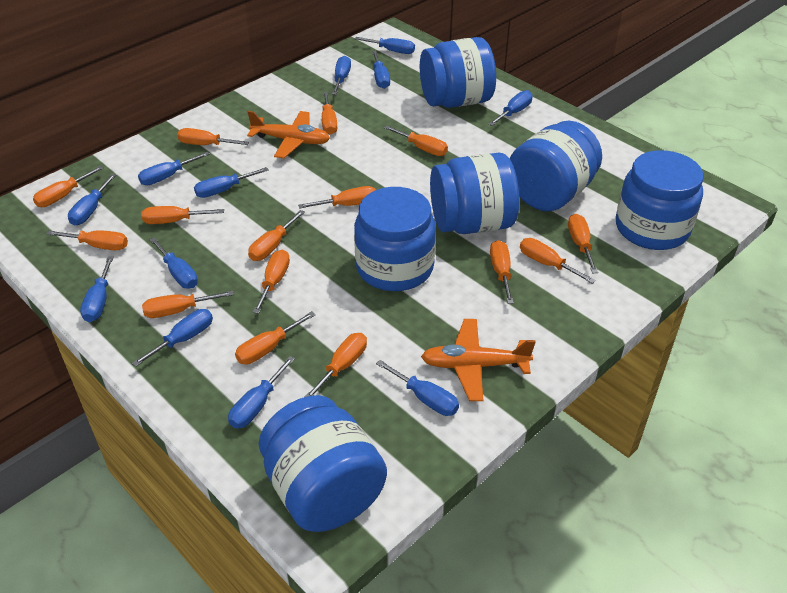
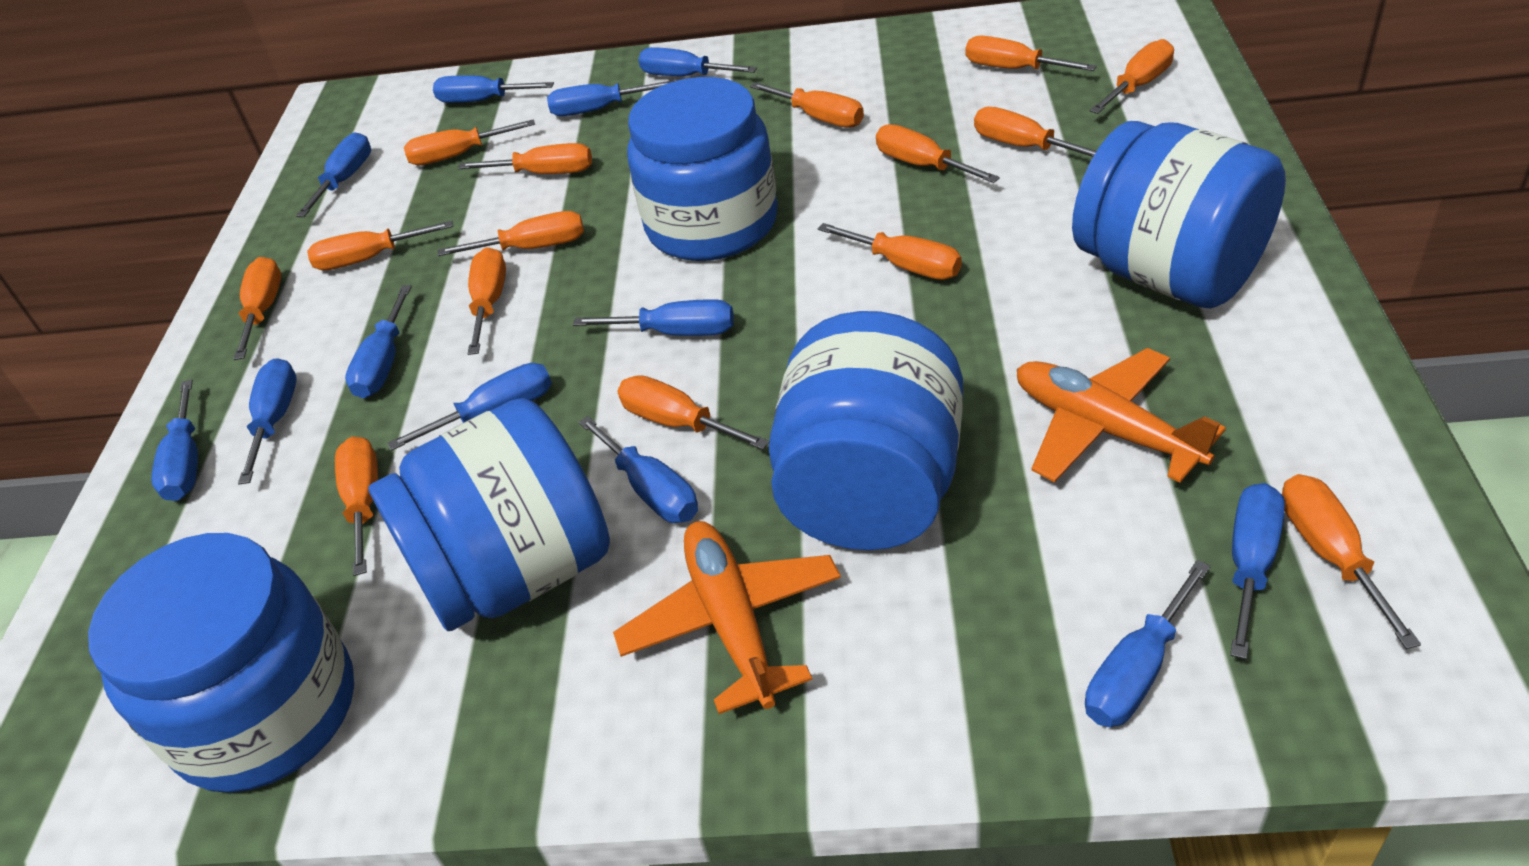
blue jar: 6 -> 5

